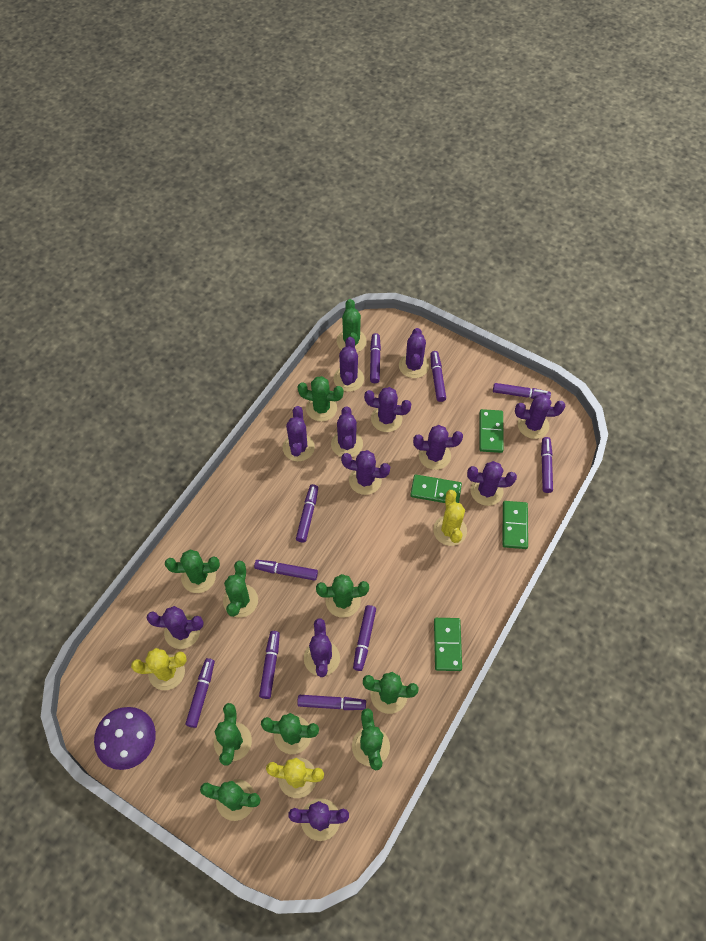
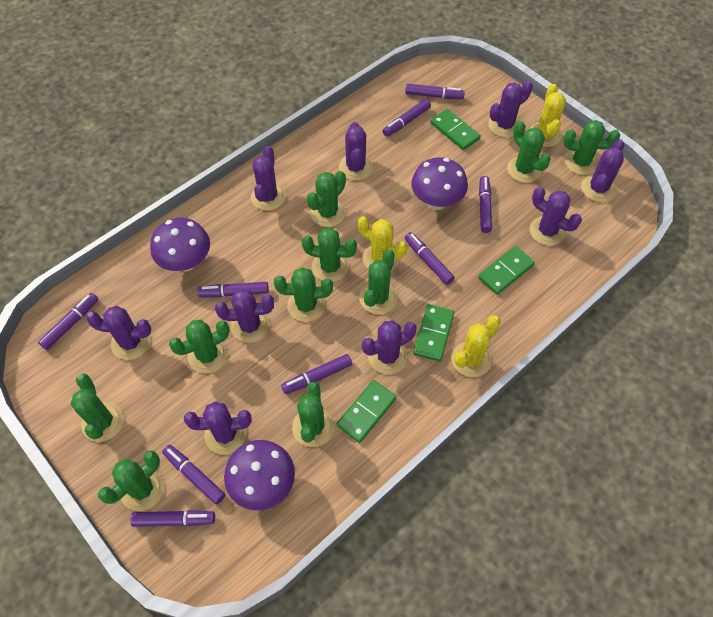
purple cactus: 12 -> 9
purple marker: 10 -> 9
purple mushroom: 1 -> 3

